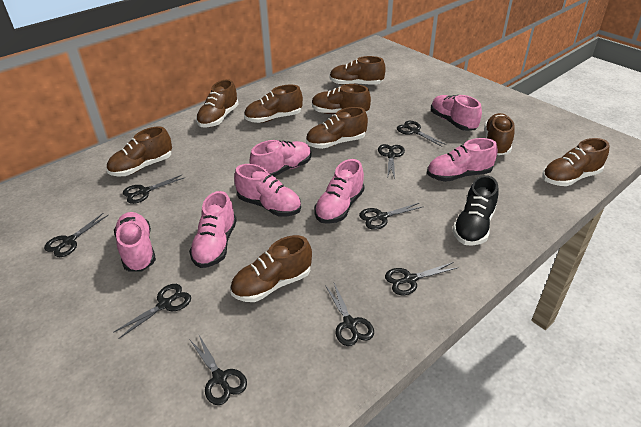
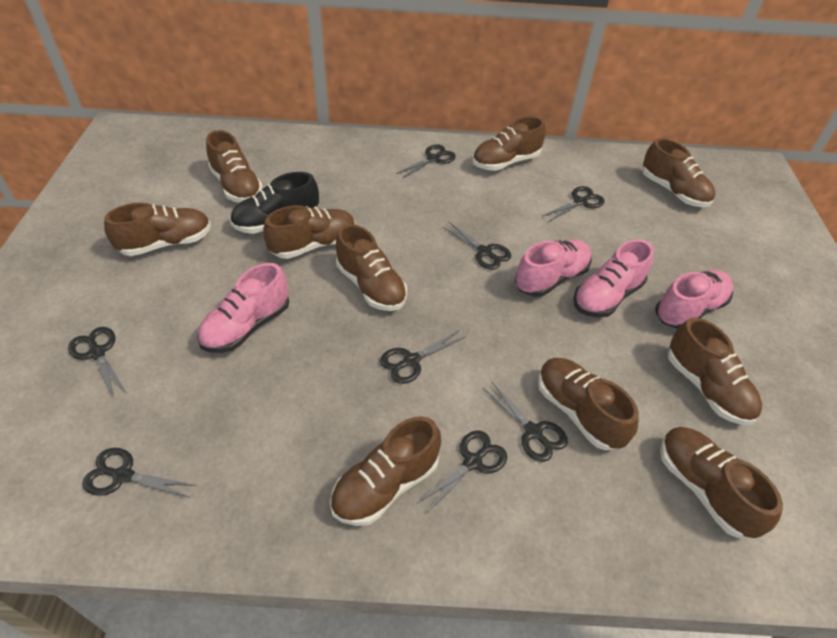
black scissors: 9 -> 8
brown shoe: 9 -> 10
pink shoe: 7 -> 4

